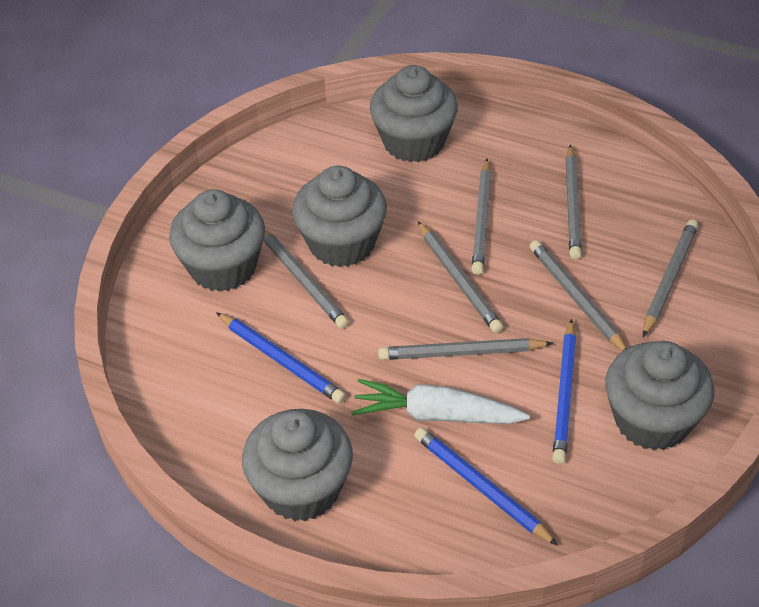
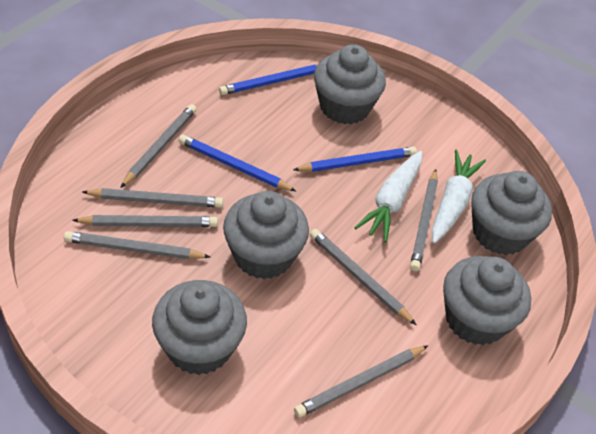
white carrot: 1 -> 2

